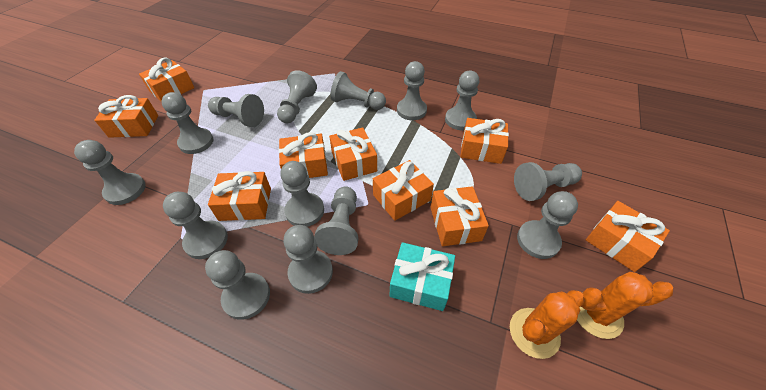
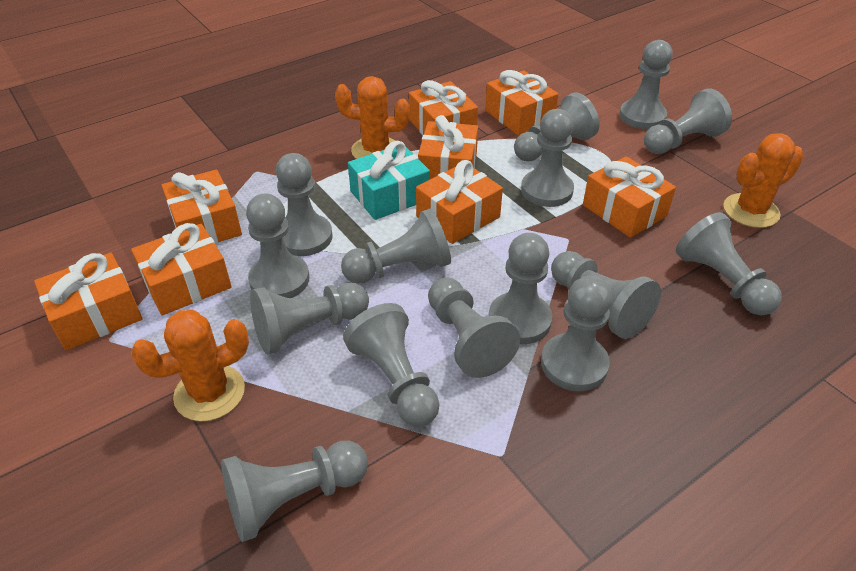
grey pawn: 14 -> 15
orange cactus: 2 -> 3
orange gift: 9 -> 8

